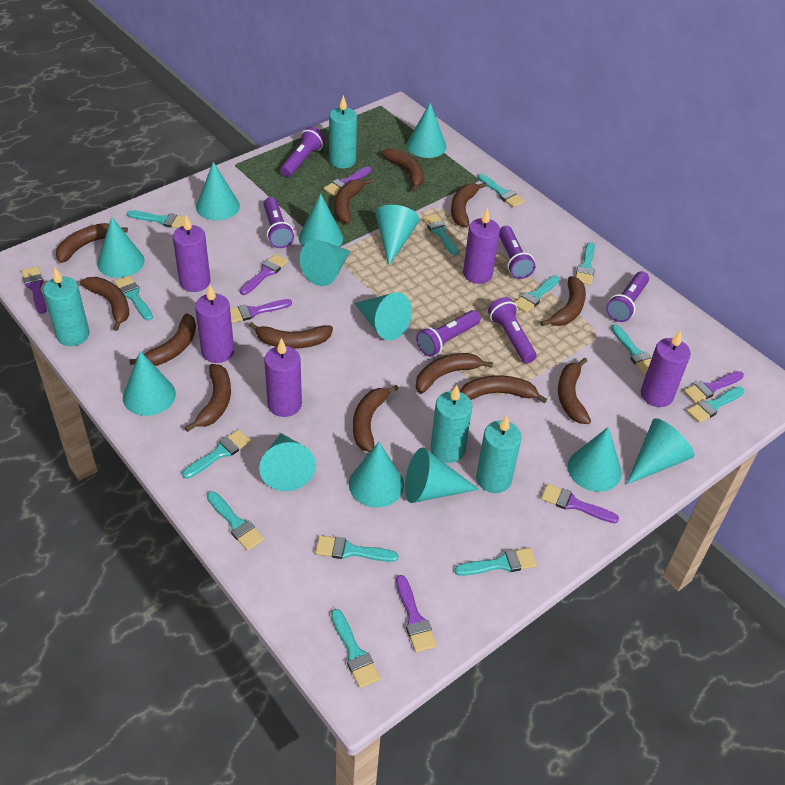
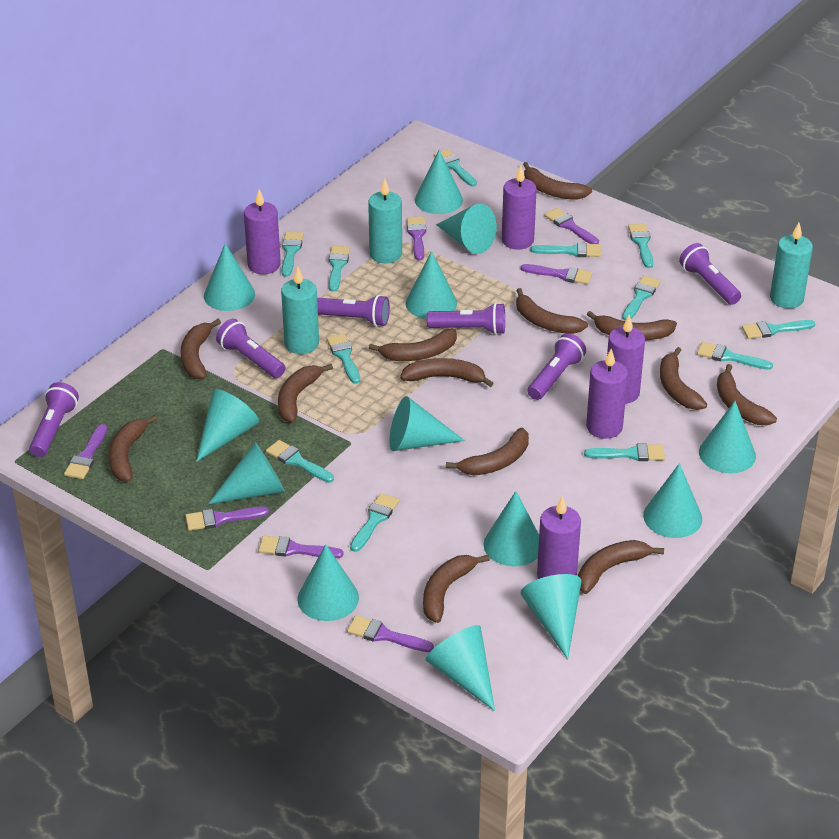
turquoise brush: 13 -> 12
turquoise candle: 4 -> 3

